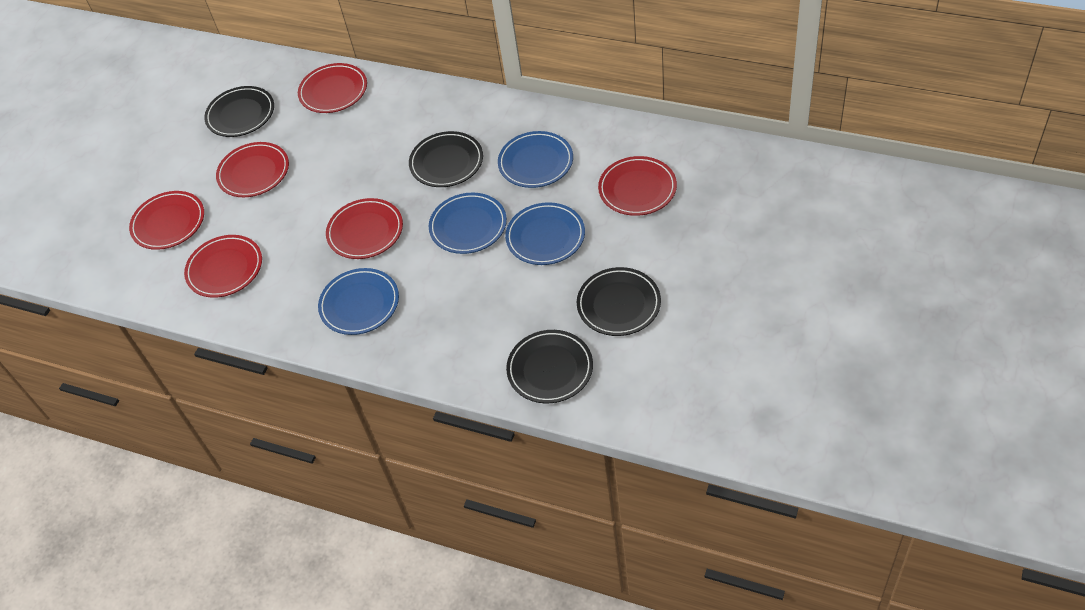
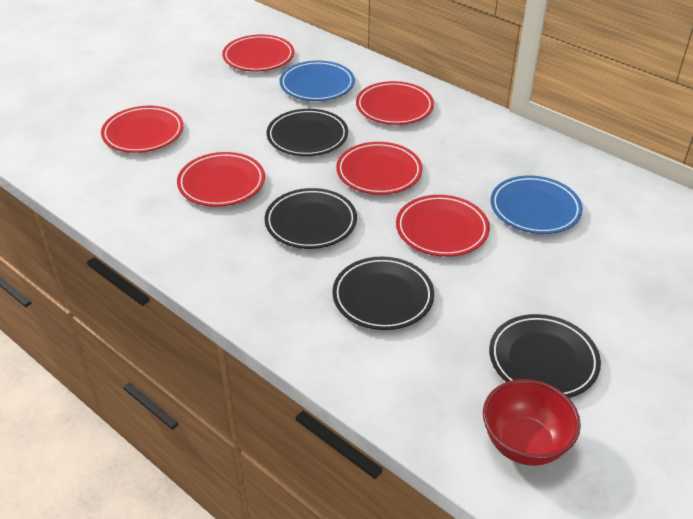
blue plate: 4 -> 2
red bowl: 0 -> 1

